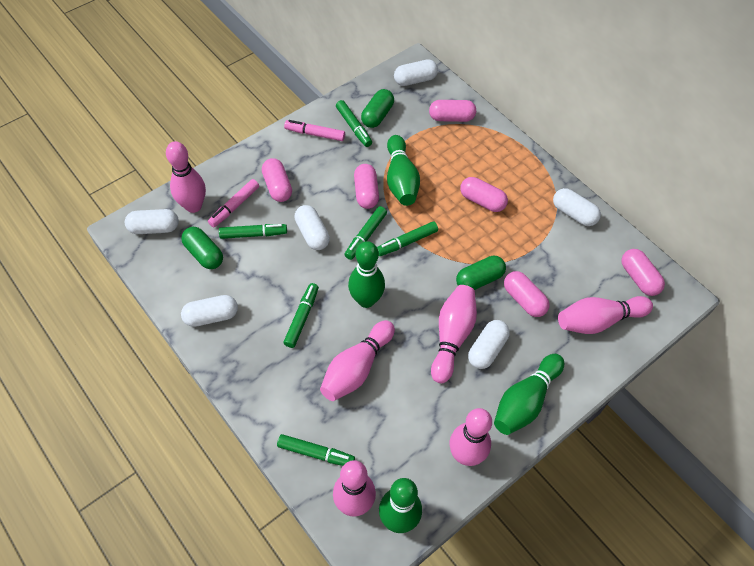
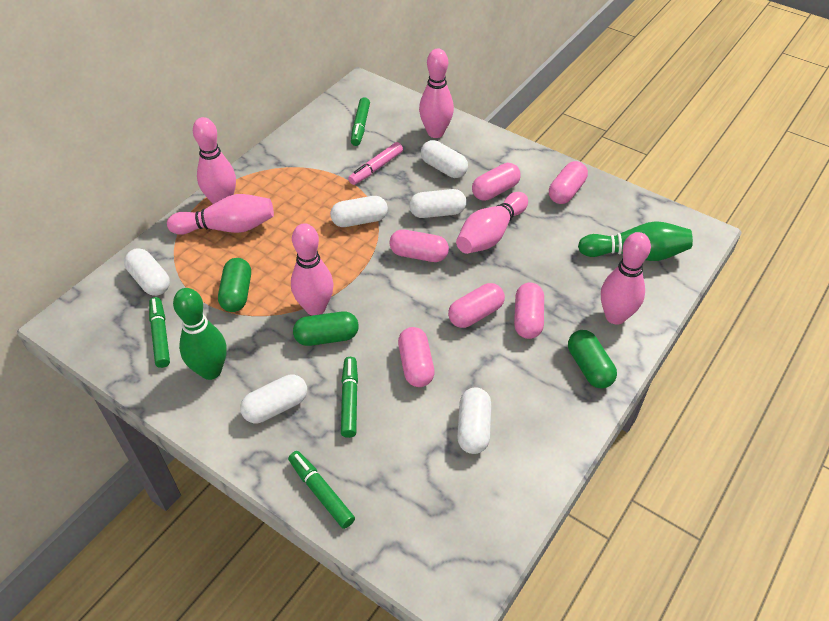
green bowling pin: 4 -> 2
green marker: 6 -> 4
pink marker: 2 -> 1

